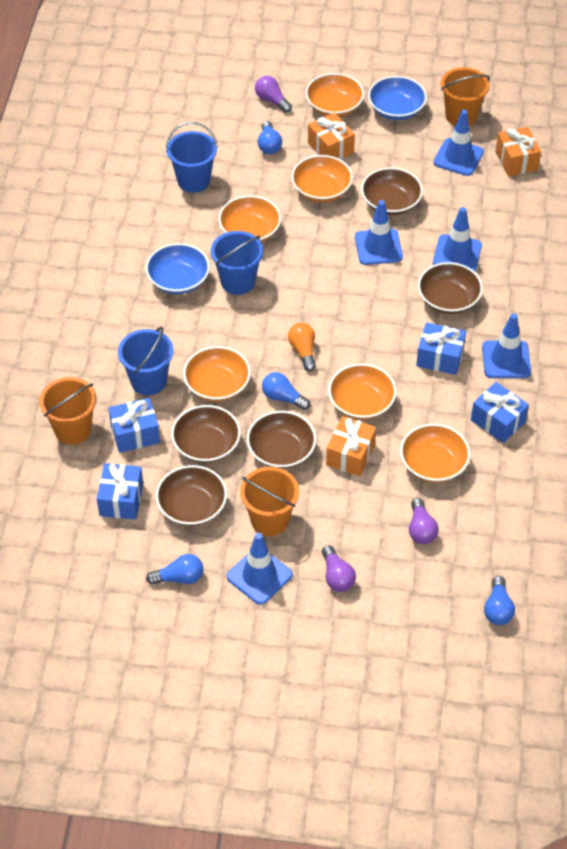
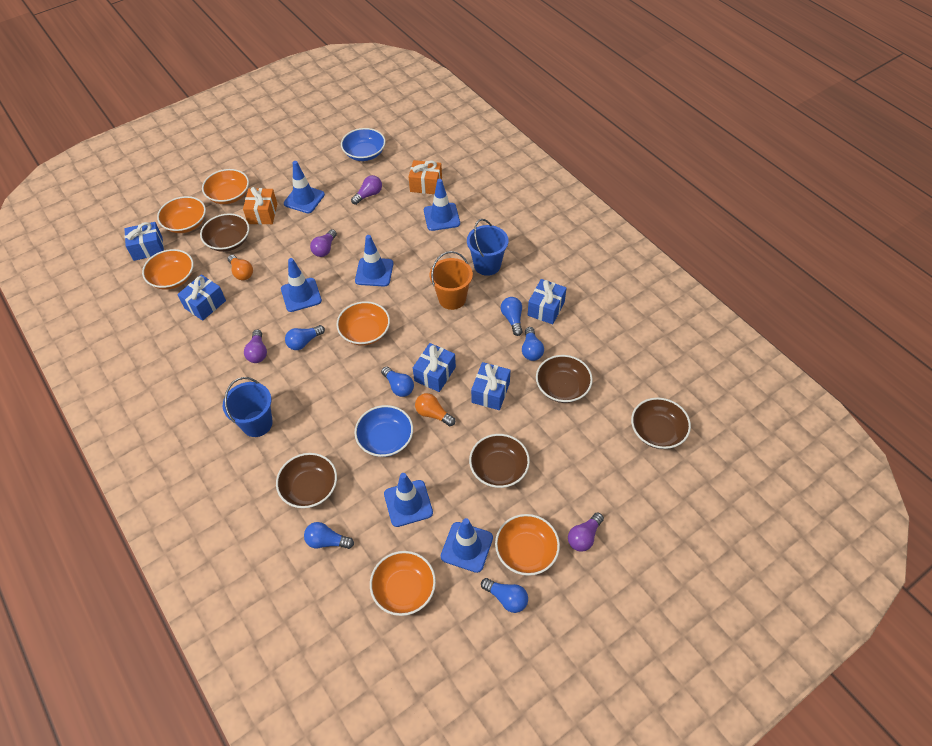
blue bucket: 3 -> 2
blue gift: 4 -> 5
blue light bulb: 4 -> 6
blue traffic cone: 5 -> 6
orange bucket: 3 -> 1
orange gift: 3 -> 2
orange light bulb: 1 -> 2
purple light bulb: 3 -> 4

